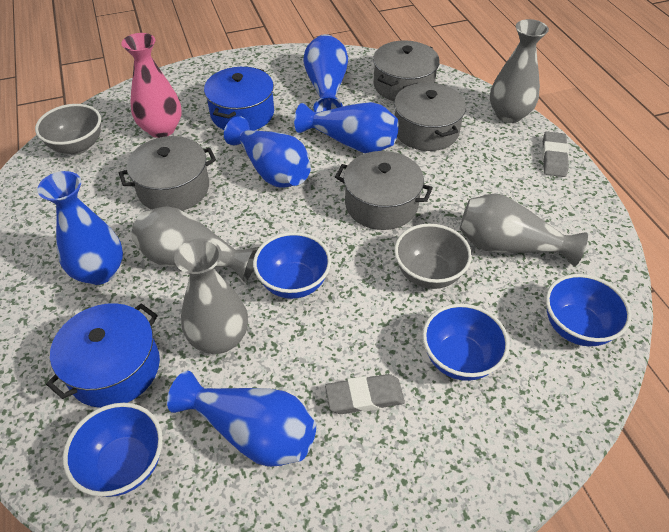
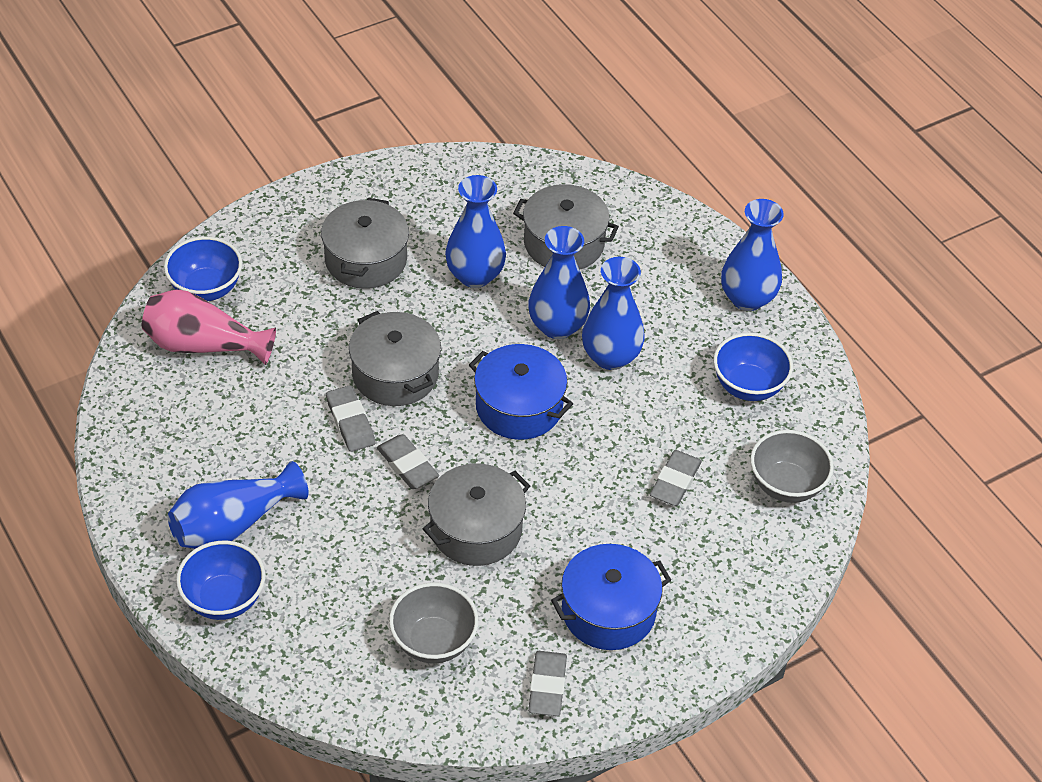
blue bowl: 4 -> 3
grey eraser: 2 -> 4
grey vase: 4 -> 0

